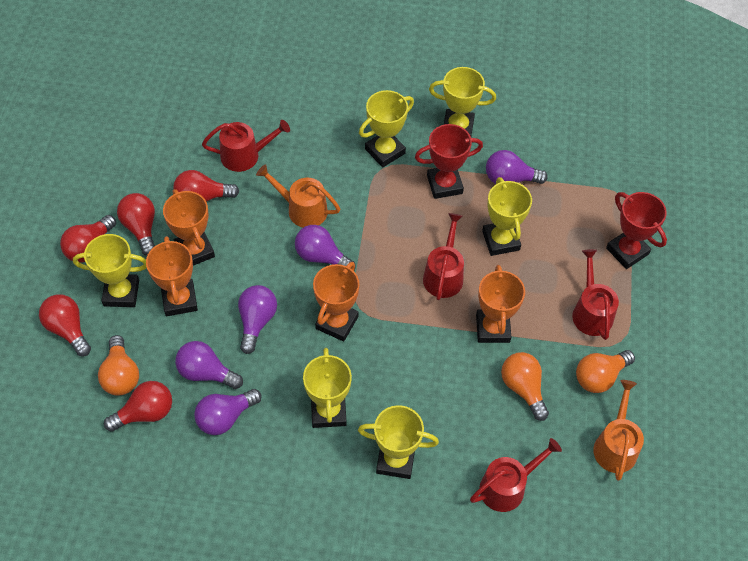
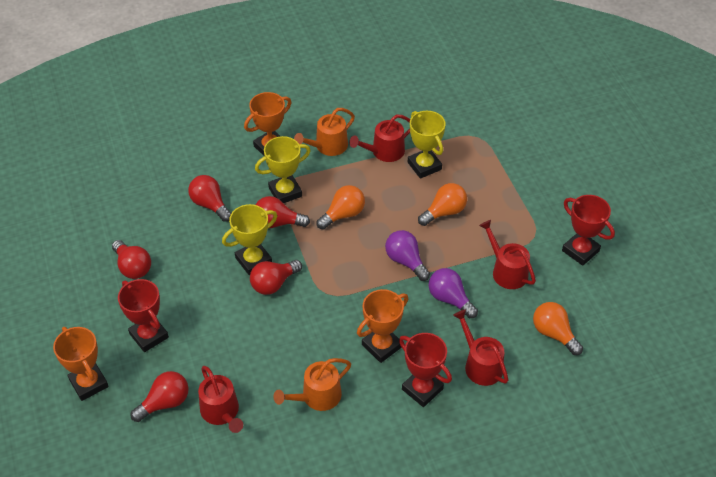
orange trophy: 4 -> 3
purple light bulb: 5 -> 2
red trophy: 2 -> 3
yellow trophy: 6 -> 3

